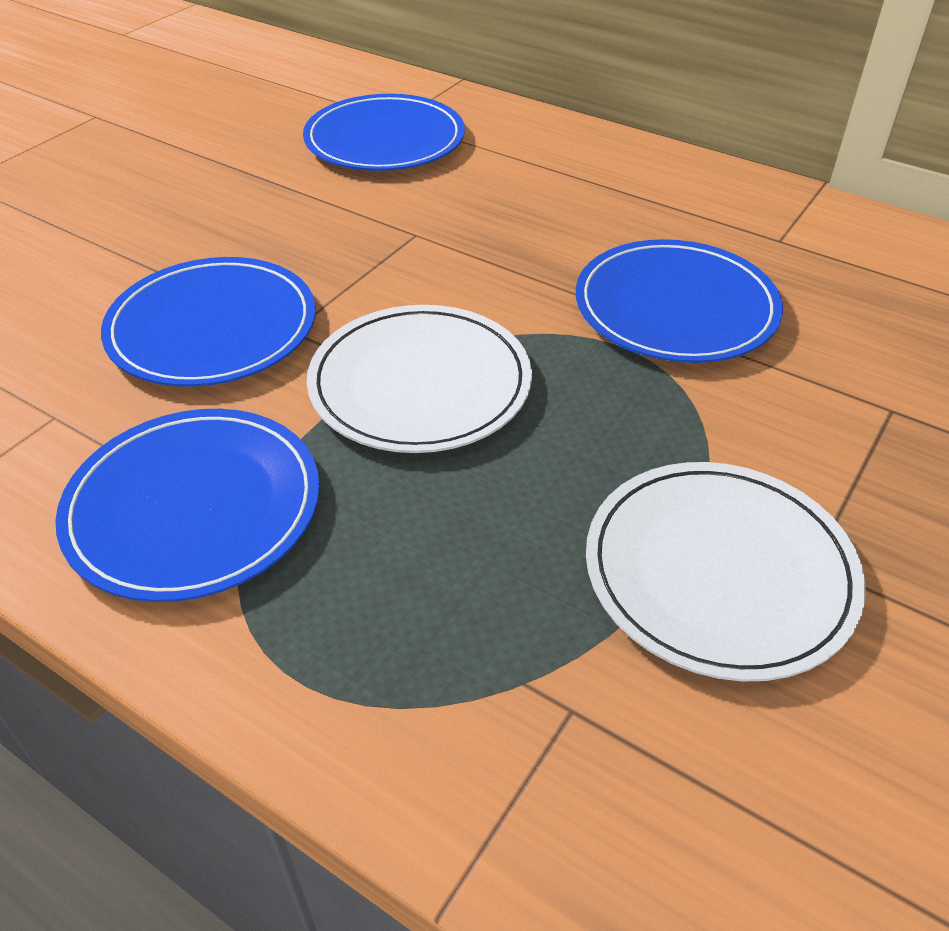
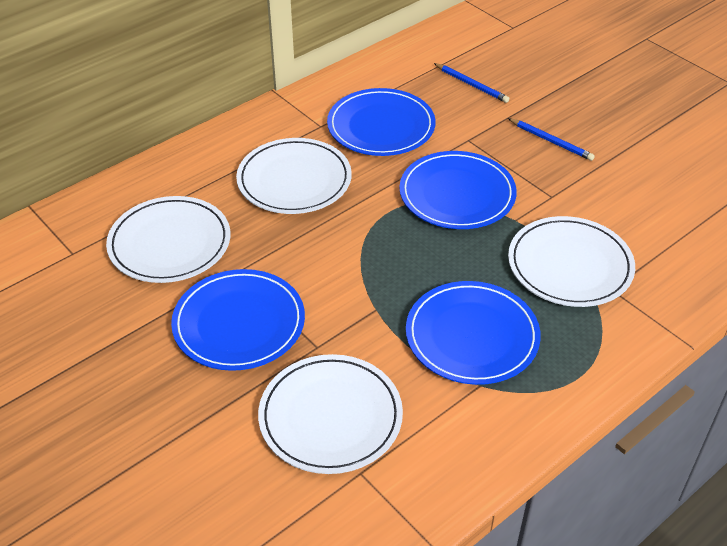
blue pencil: 0 -> 2
white plate: 2 -> 4

